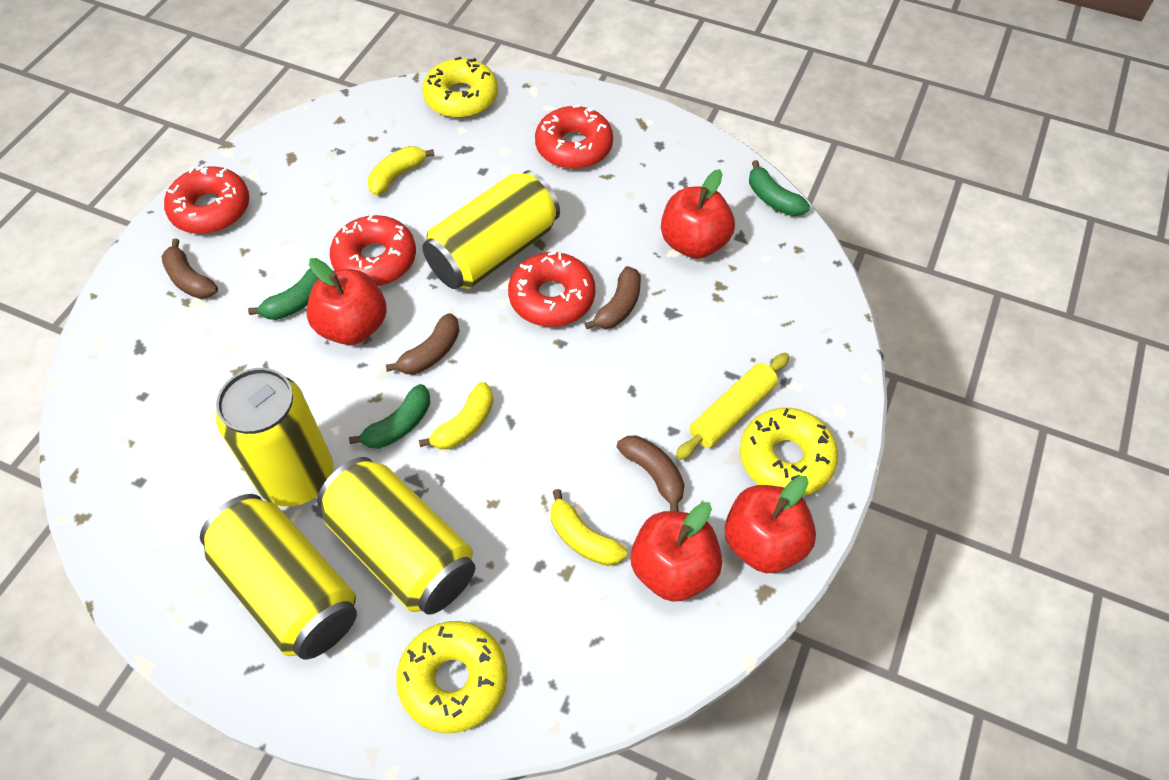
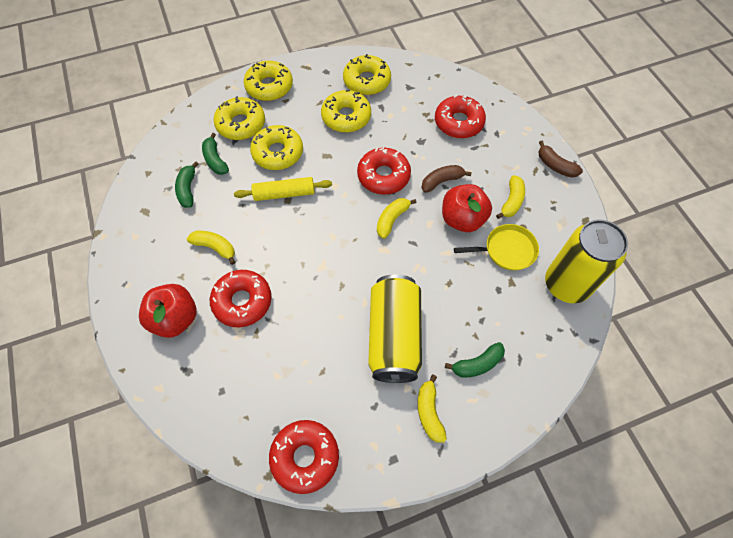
brown banana: 4 -> 2
red apple: 4 -> 2
yellow banana: 3 -> 4
yellow can: 4 -> 2
yellow donut: 3 -> 5
yellow pan: 0 -> 1

